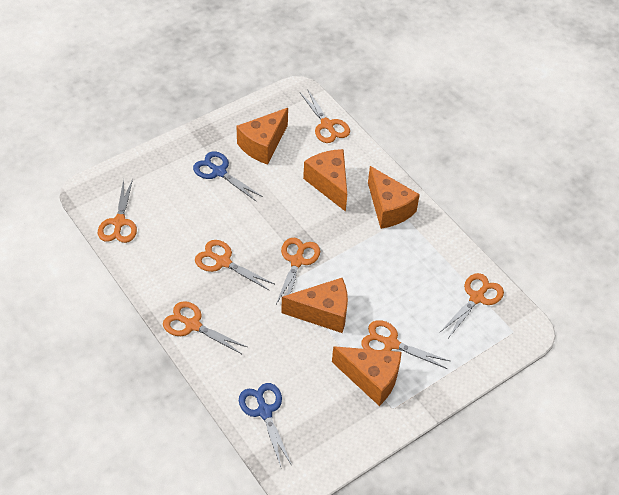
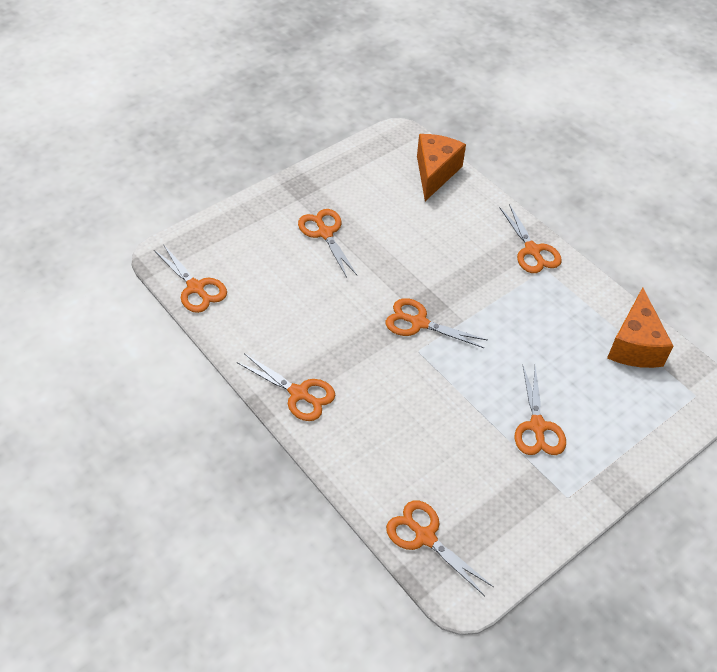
blue scissors: 2 -> 0
orange cheese: 5 -> 2

